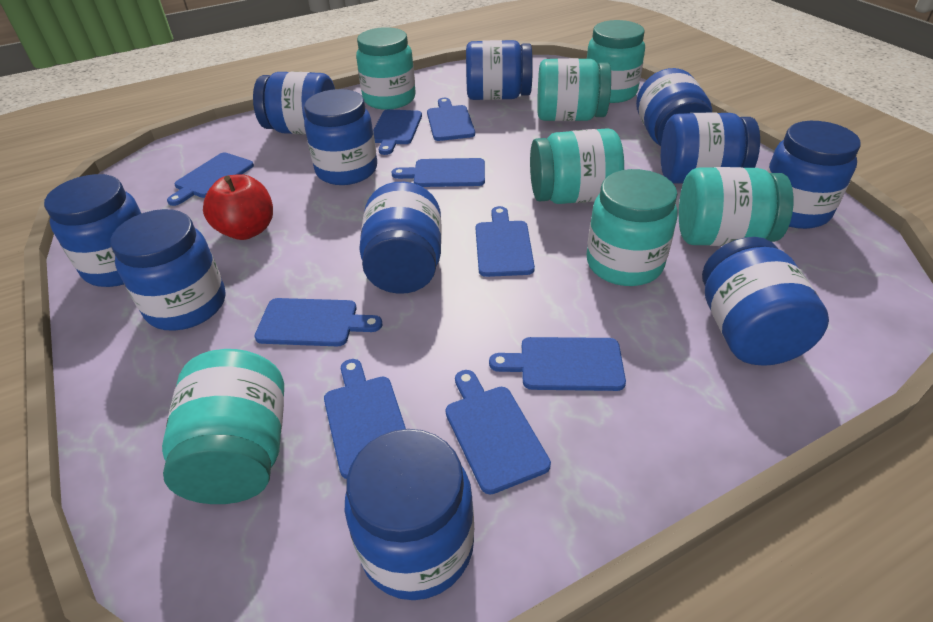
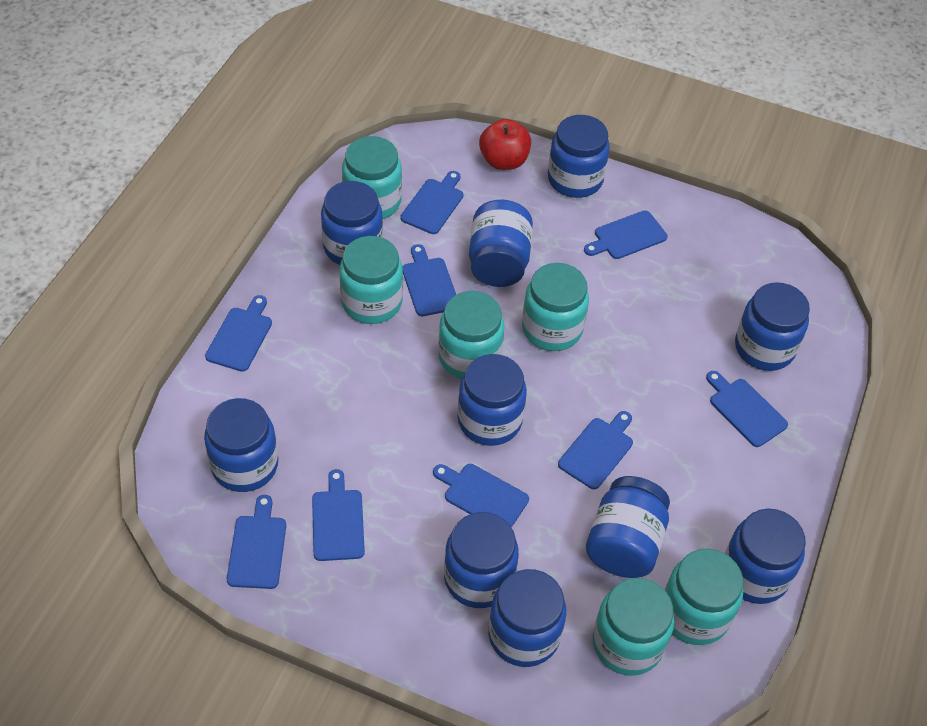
blue jar: 11 -> 10
turquoise jar: 7 -> 6

